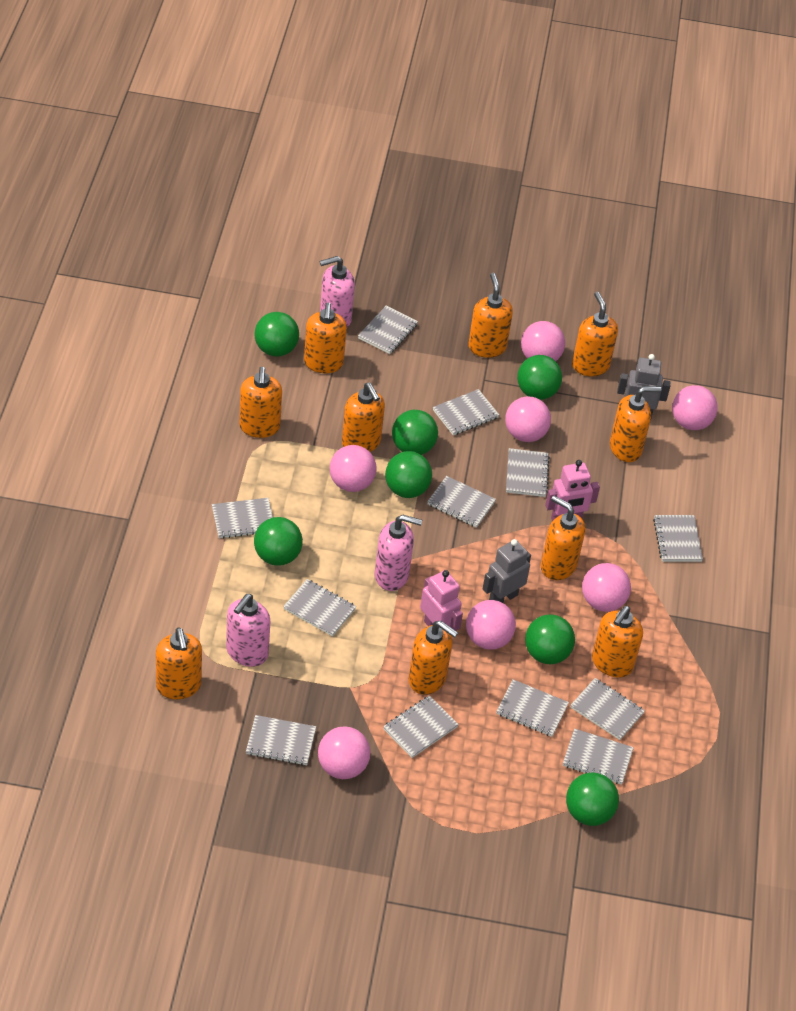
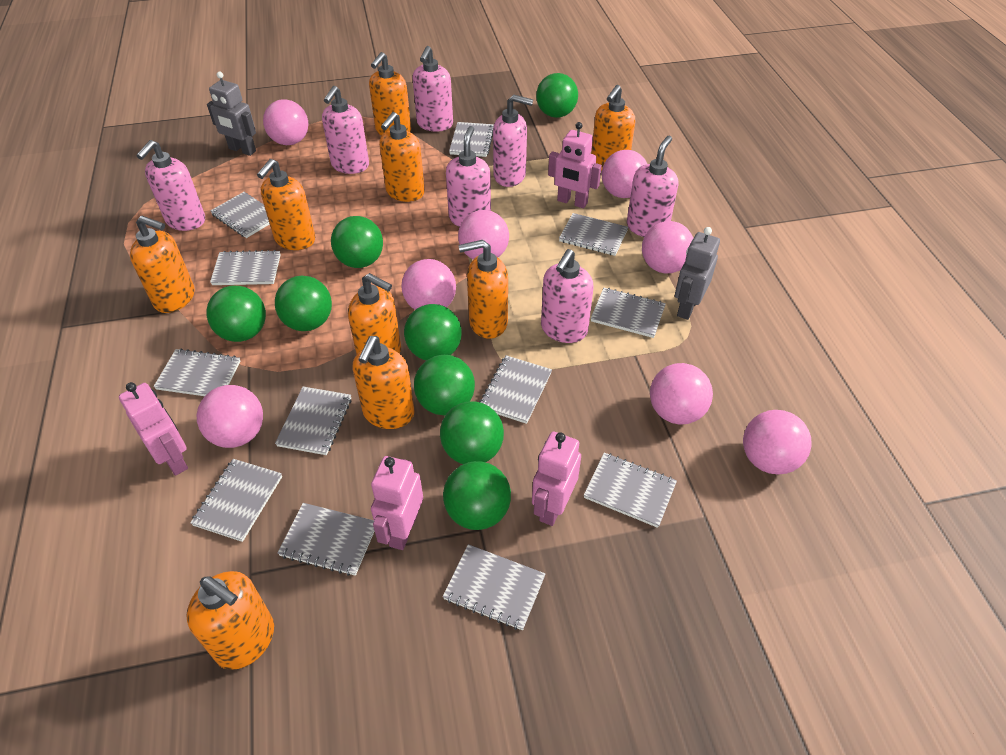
green ball: 7 -> 8
orange soap dispenser: 10 -> 9
pink ball: 7 -> 8
pink robot: 2 -> 4
pink soap dispenser: 3 -> 7

